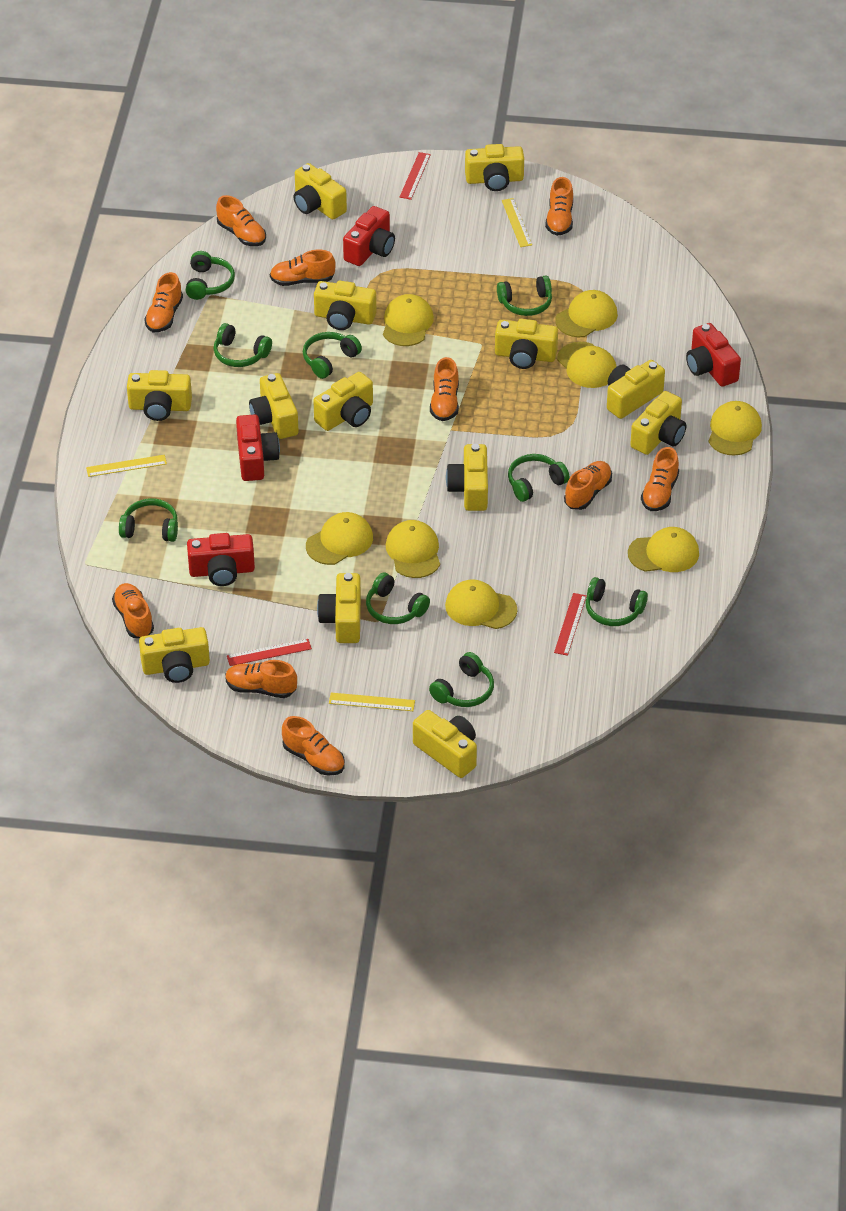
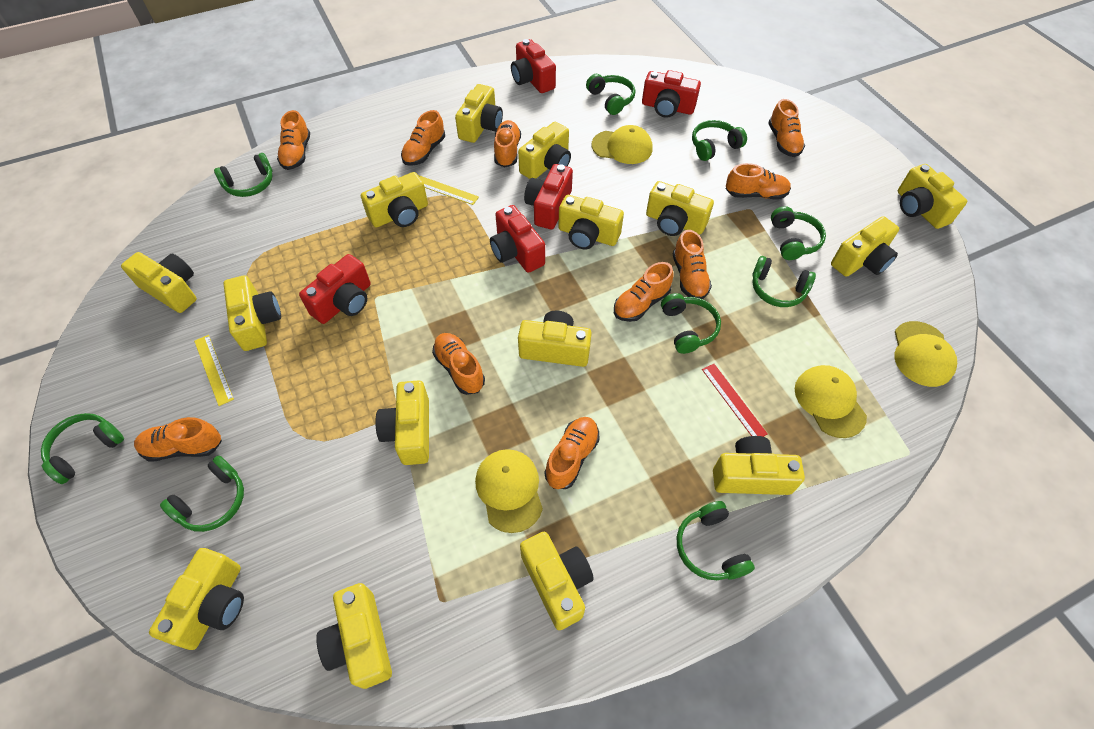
red camera: 4 -> 5
red ruler: 3 -> 1
yellow camera: 13 -> 15
yellow cap: 8 -> 4
yellow ruler: 3 -> 2

